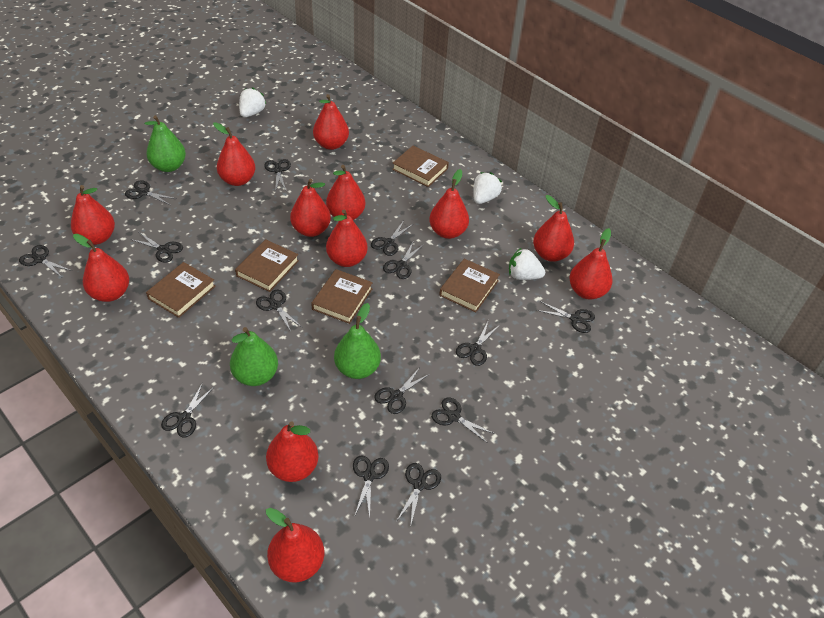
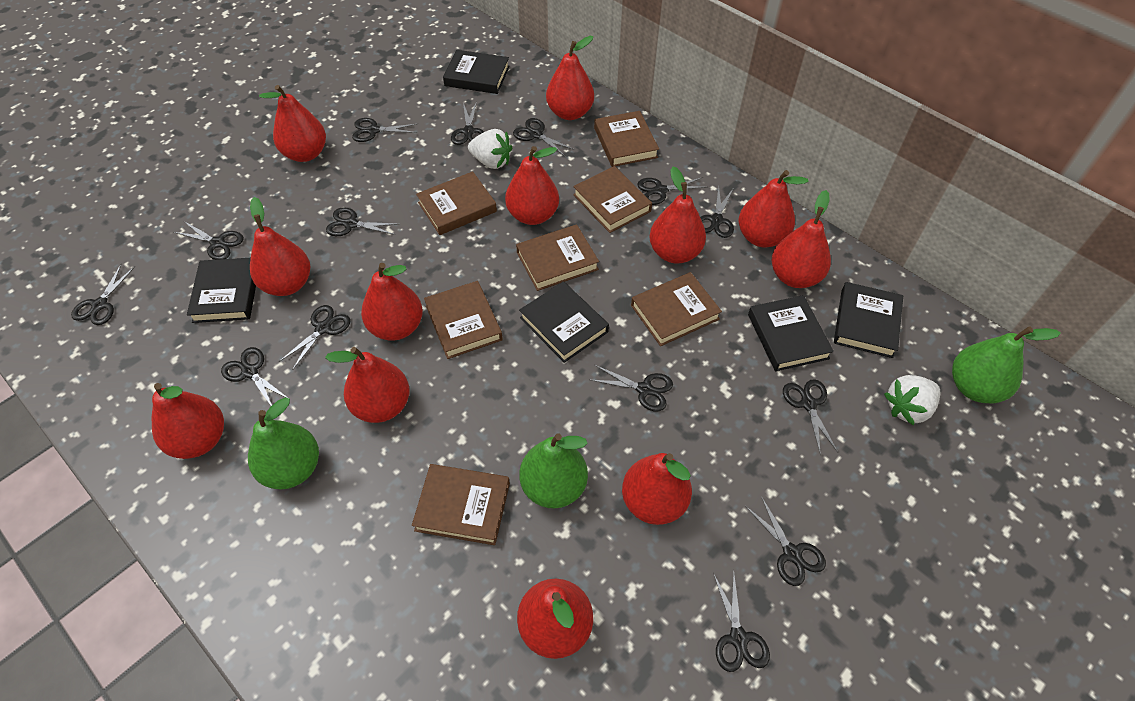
black book: 0 -> 5
brown book: 5 -> 7
white strawberry: 3 -> 2

